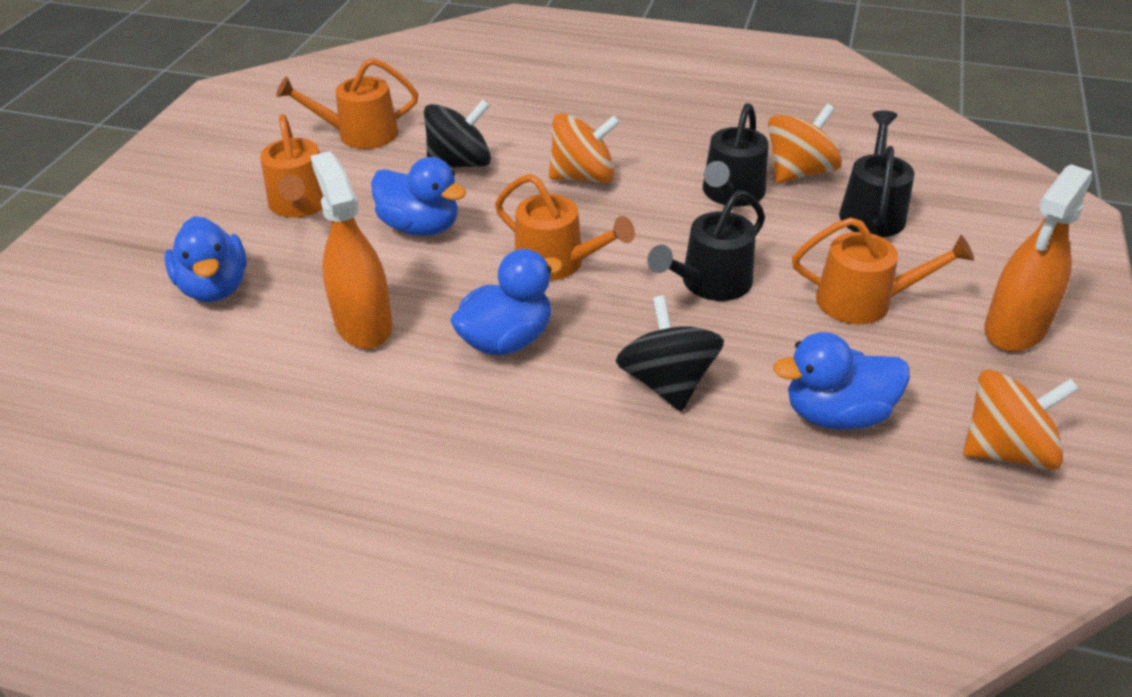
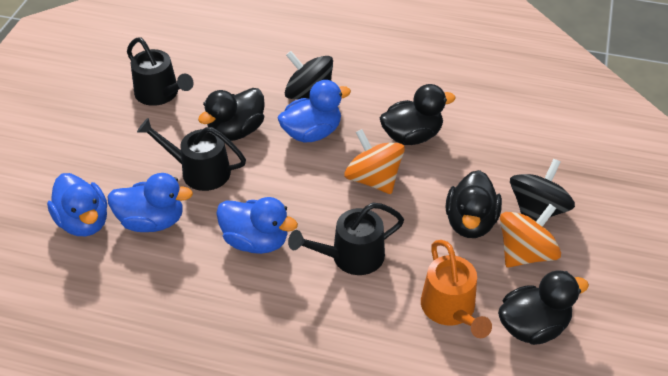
black duck: 0 -> 4
orange spinning top: 3 -> 2
orange spray bottle: 2 -> 0
orange watering can: 4 -> 1

